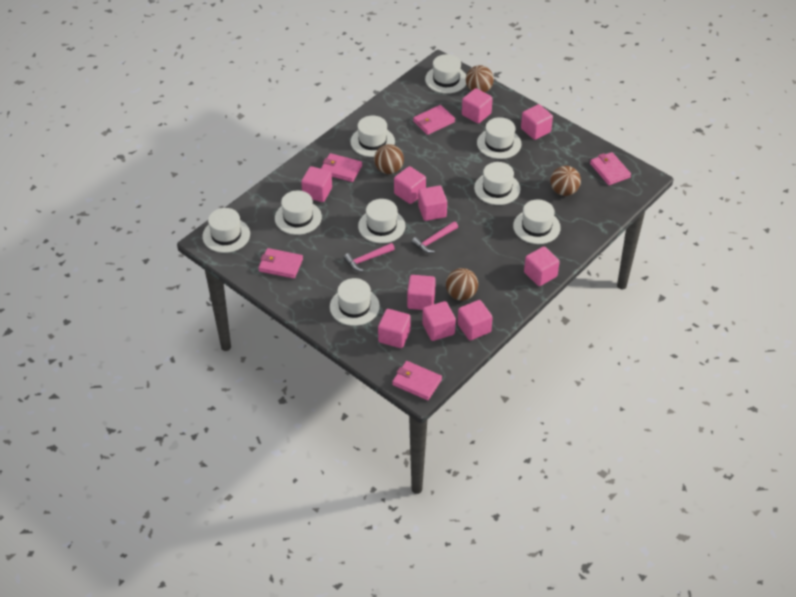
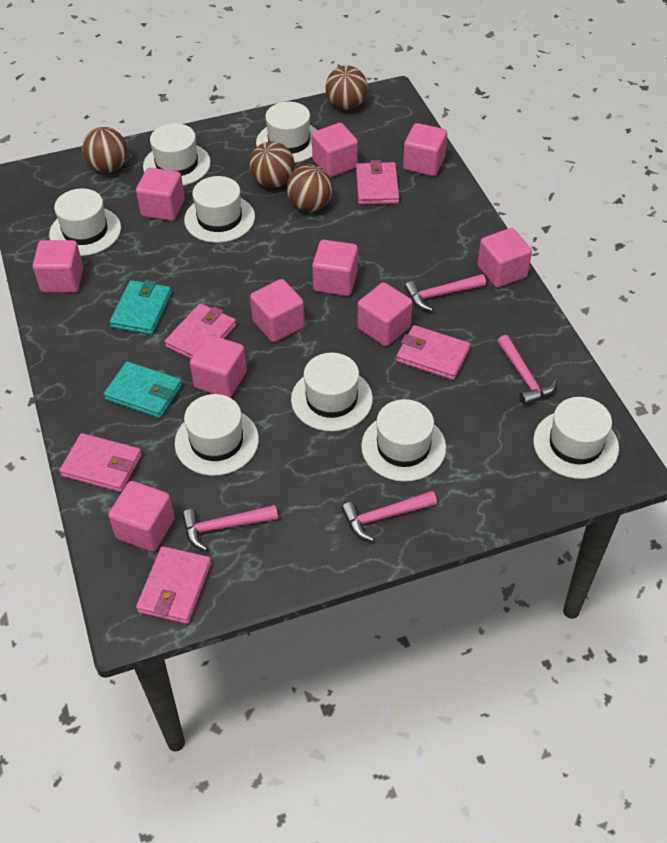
pink hammer: 2 -> 4
turquoise wallet: 0 -> 2
white hat: 9 -> 8

